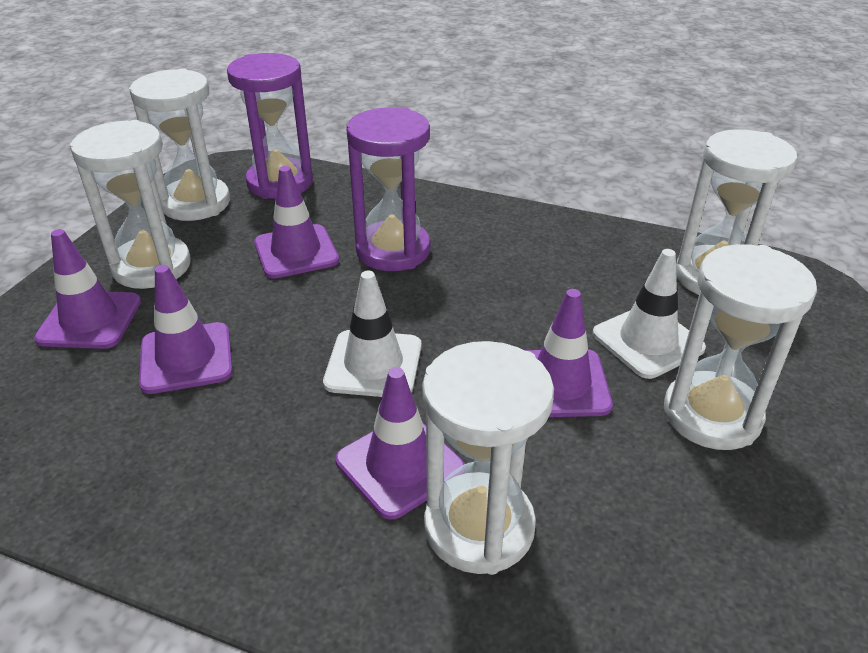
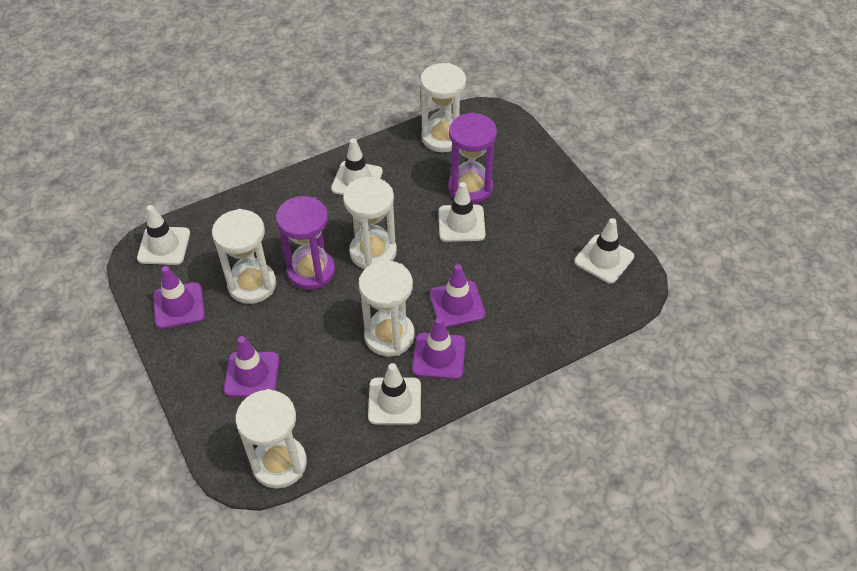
purple traffic cone: 5 -> 4
white traffic cone: 2 -> 5

